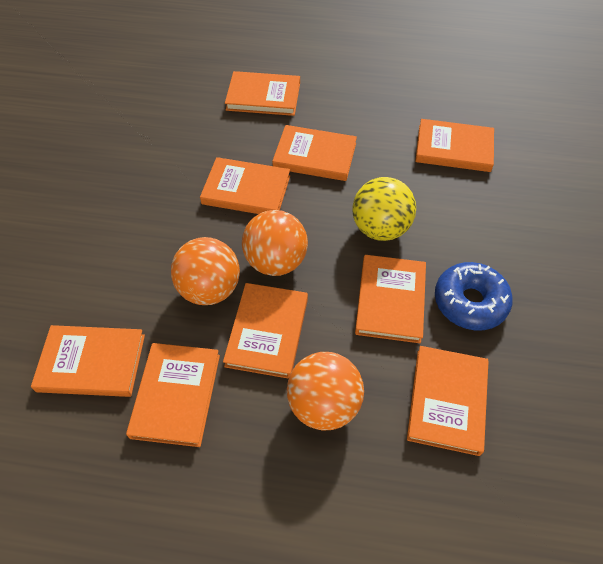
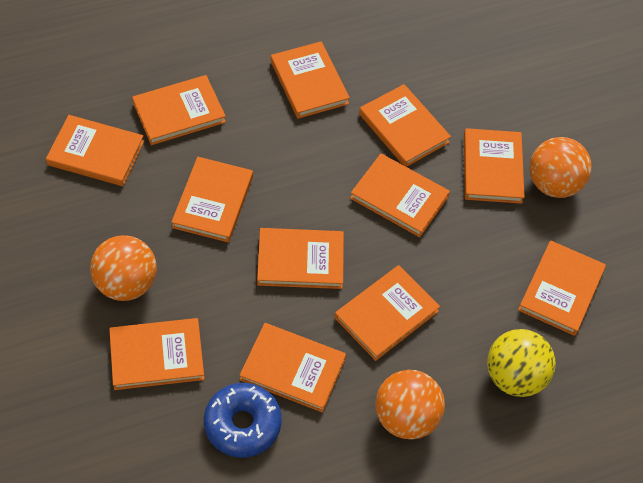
orange book: 9 -> 12

